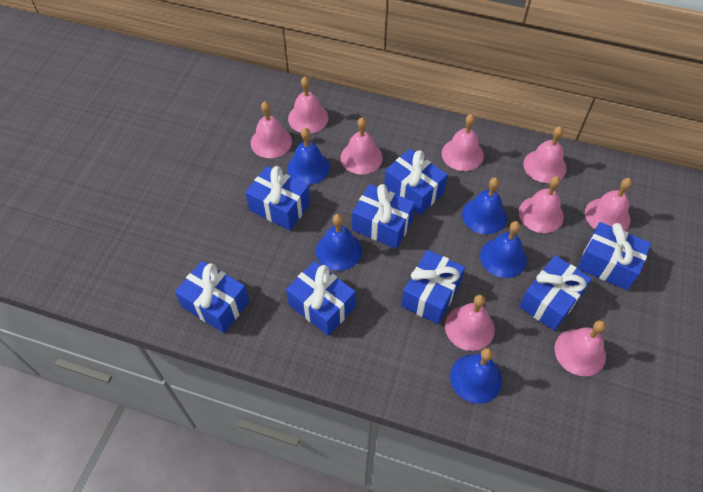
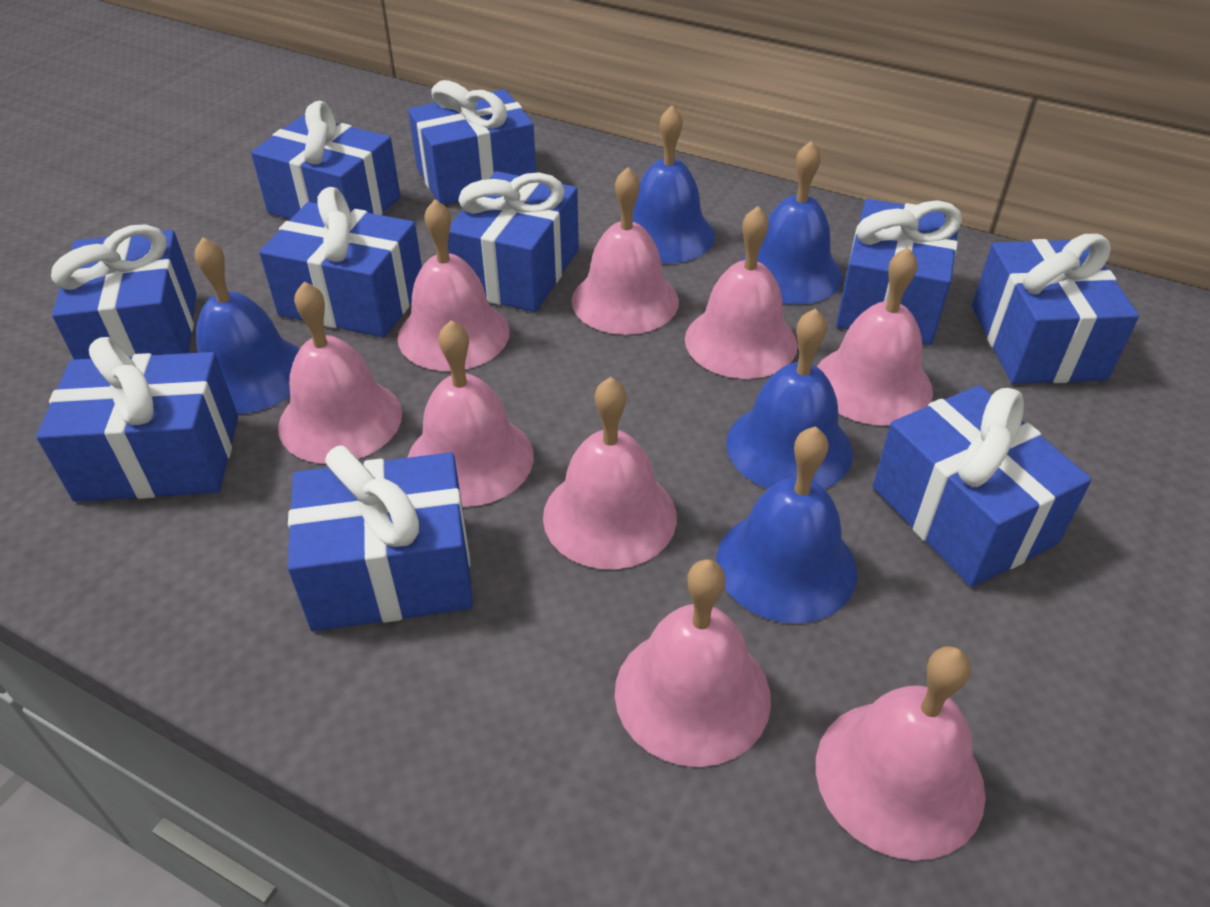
blue gift: 8 -> 10

